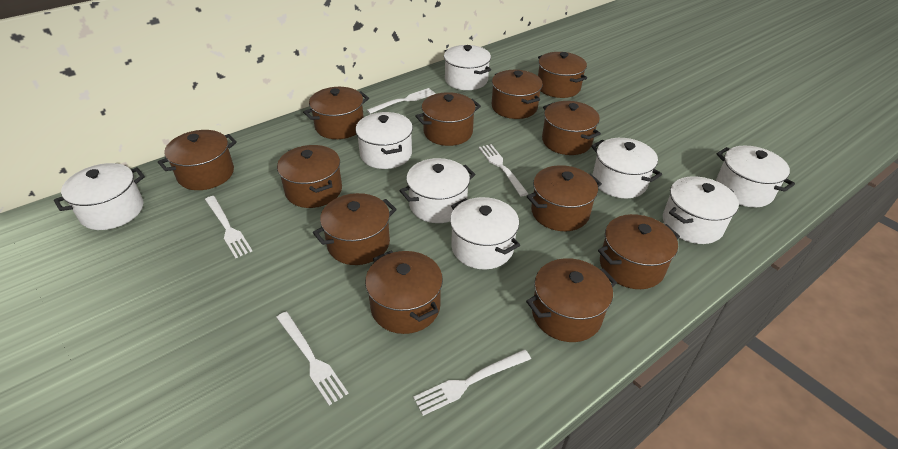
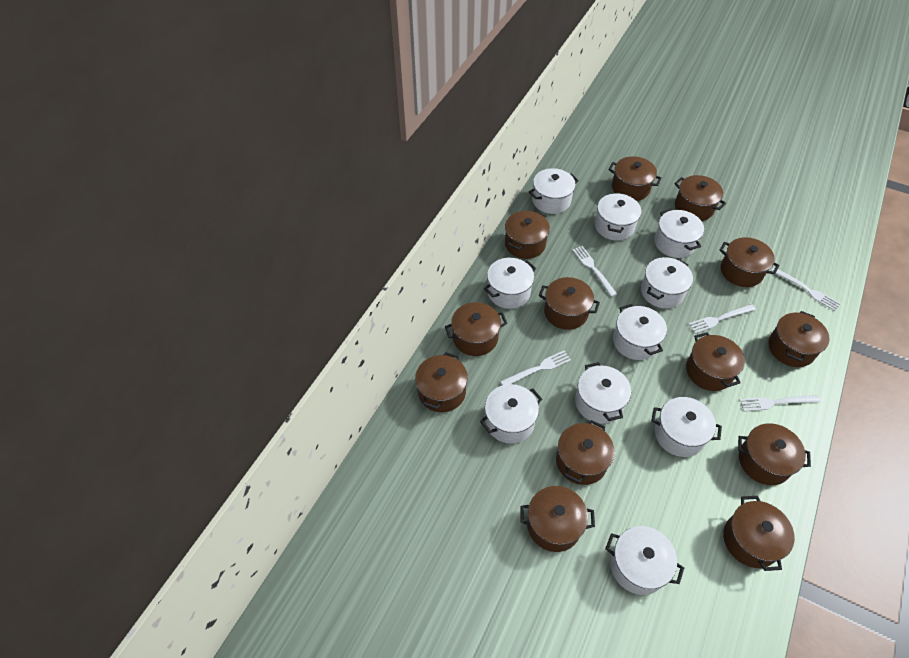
brown pot: 12 -> 13
white pot: 8 -> 10

